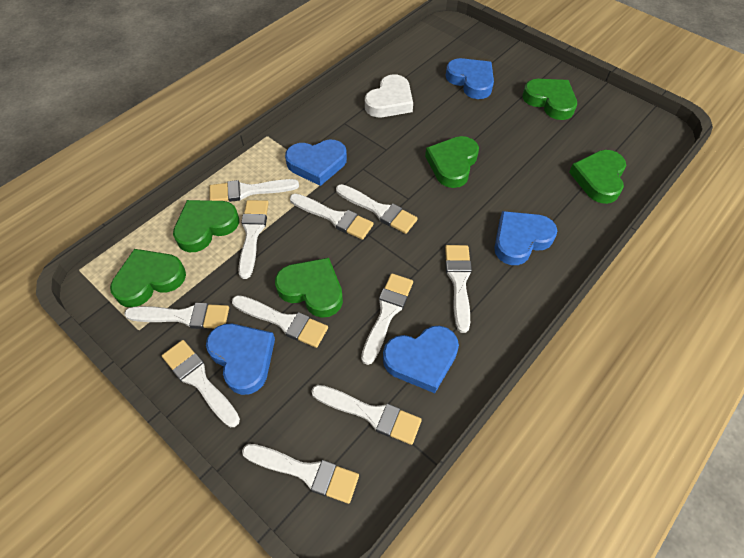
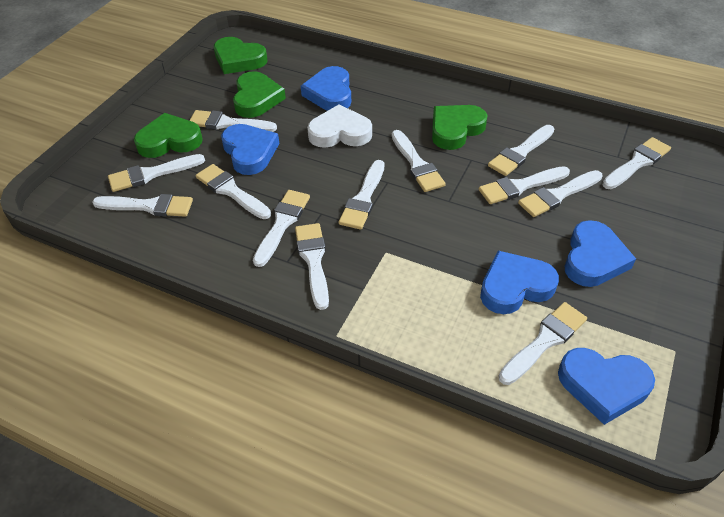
green heart: 6 -> 4
white brush: 11 -> 13

